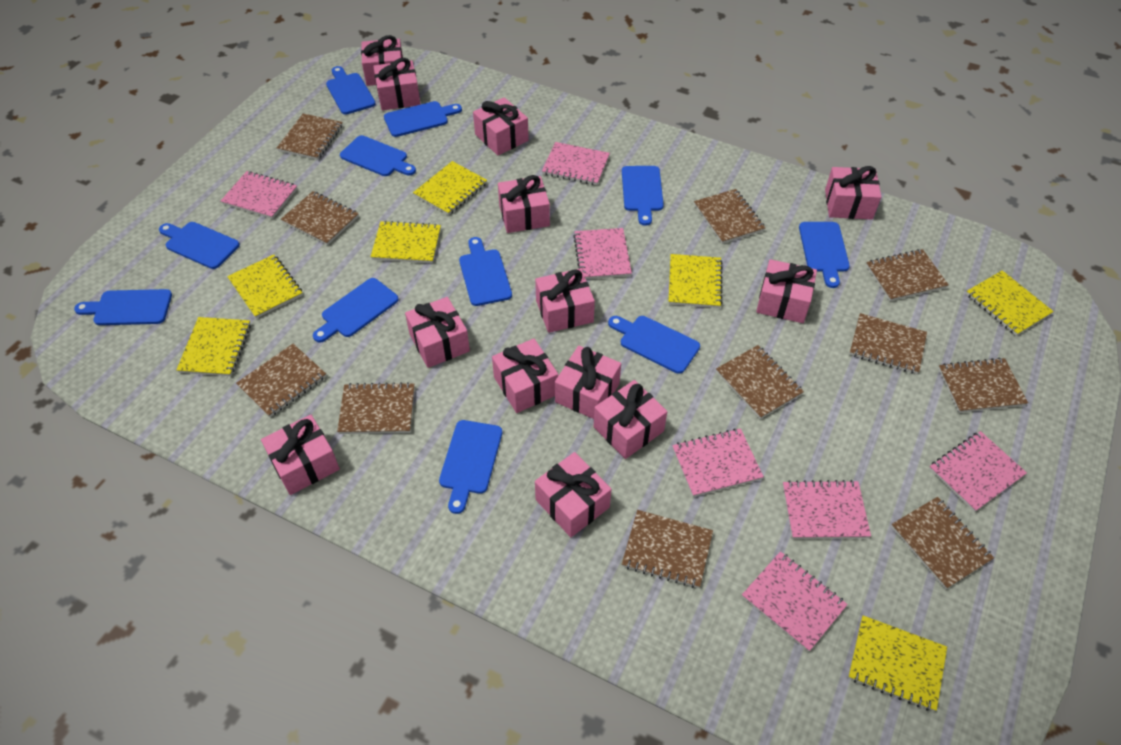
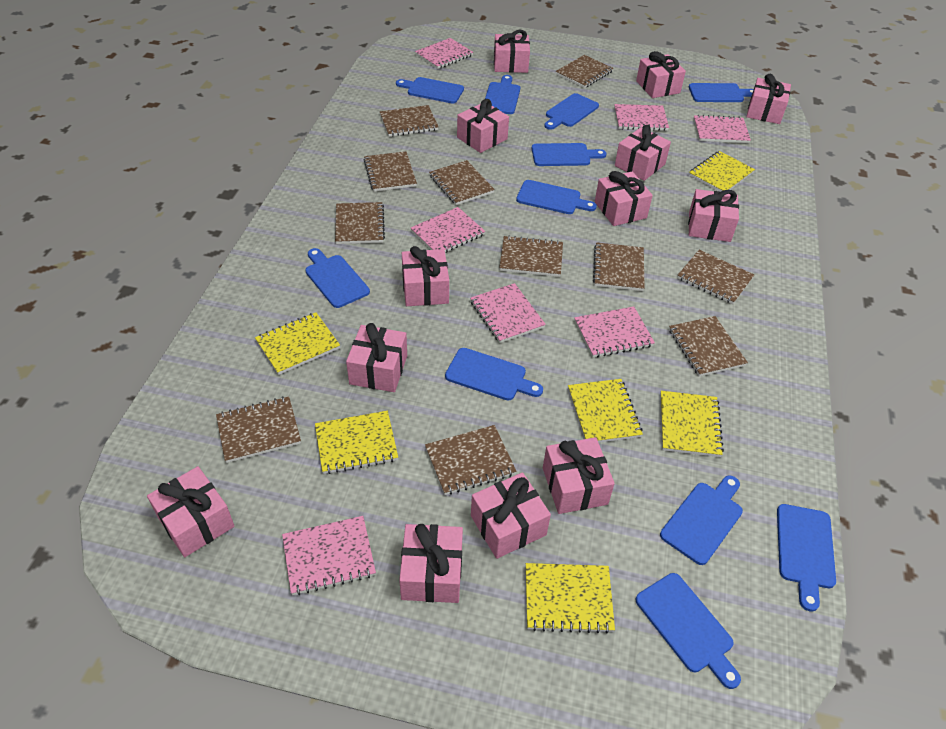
yellow notebook: 7 -> 6

